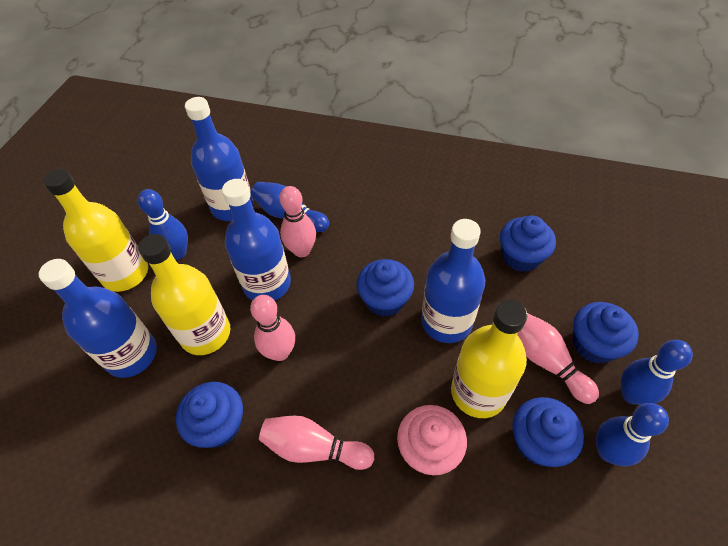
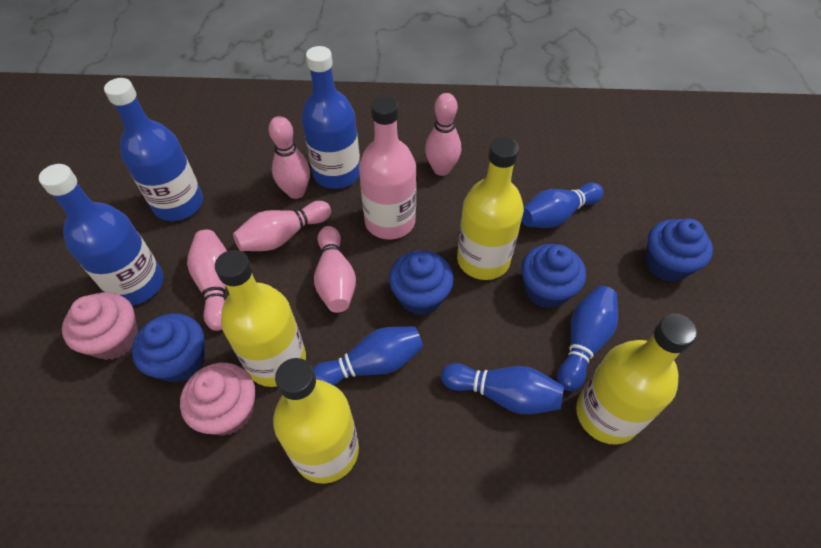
blue bottle: 4 -> 3
blue cupcake: 5 -> 4
pink bottle: 0 -> 1
pink bowling pin: 4 -> 5
pink cupcake: 1 -> 2
yellow bottle: 3 -> 4

